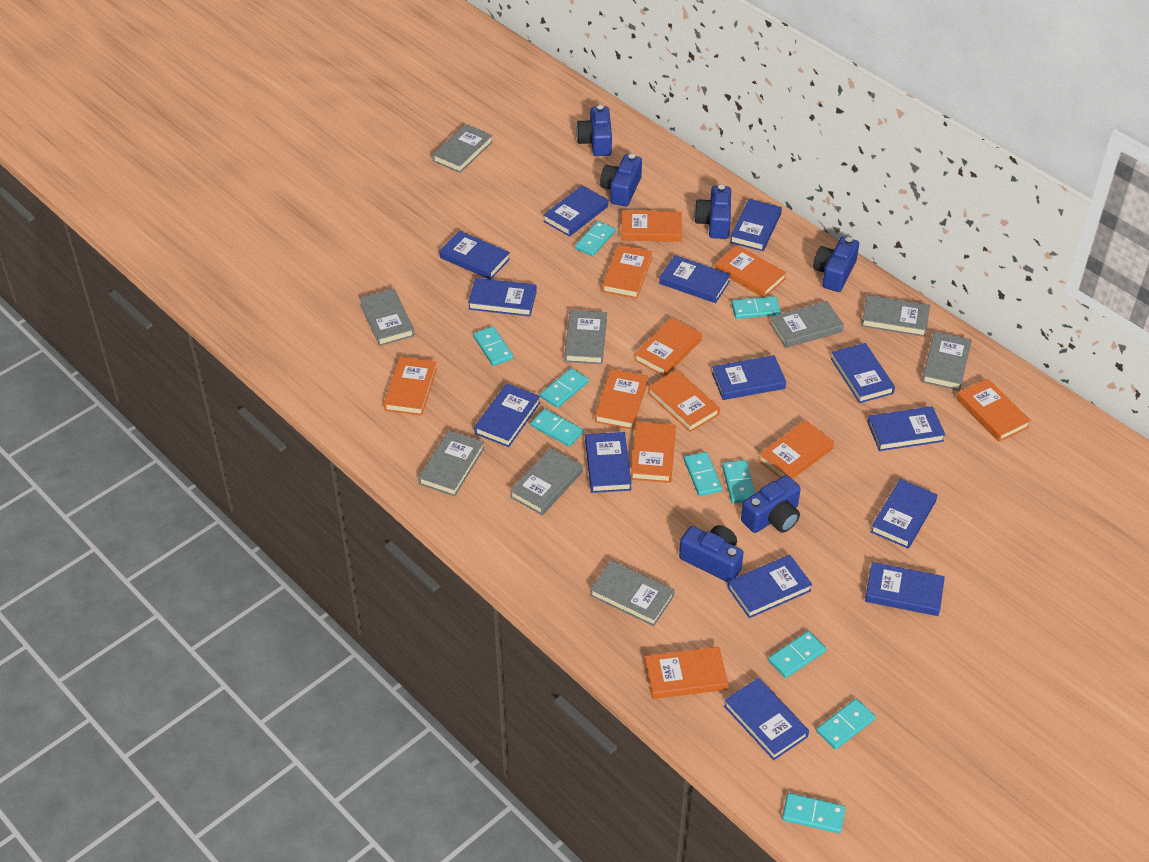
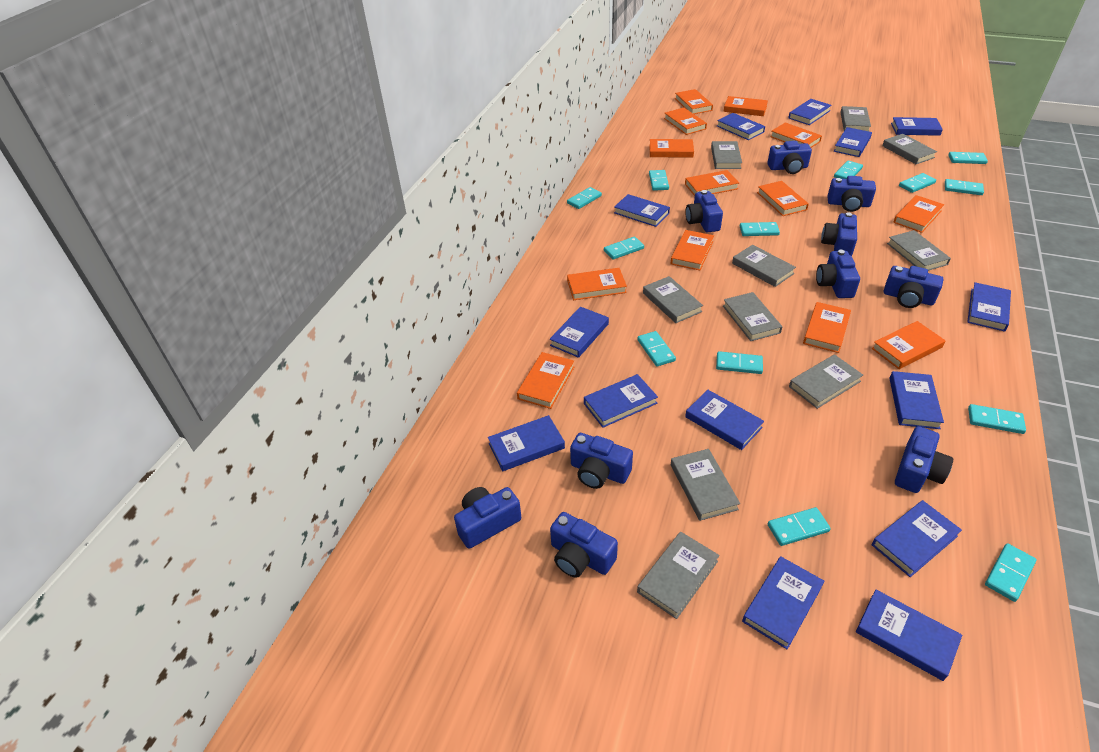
blue camera: 6 -> 10
grey book: 9 -> 10
orange book: 11 -> 13
turquoise domino: 10 -> 13

